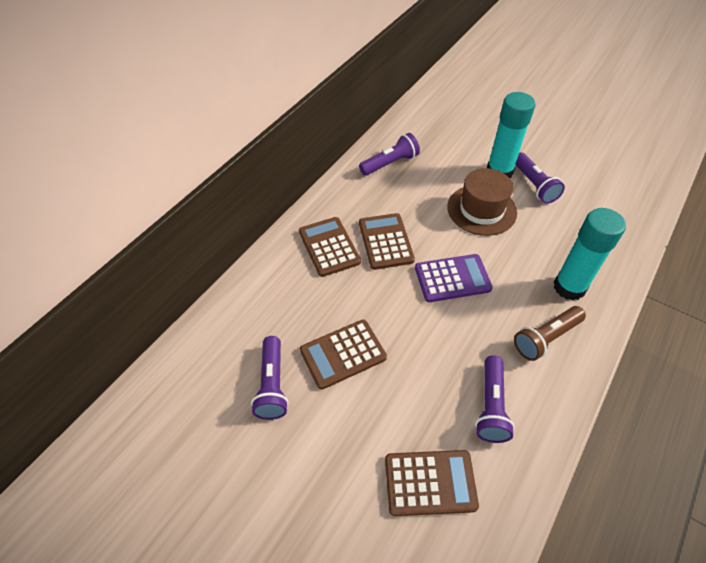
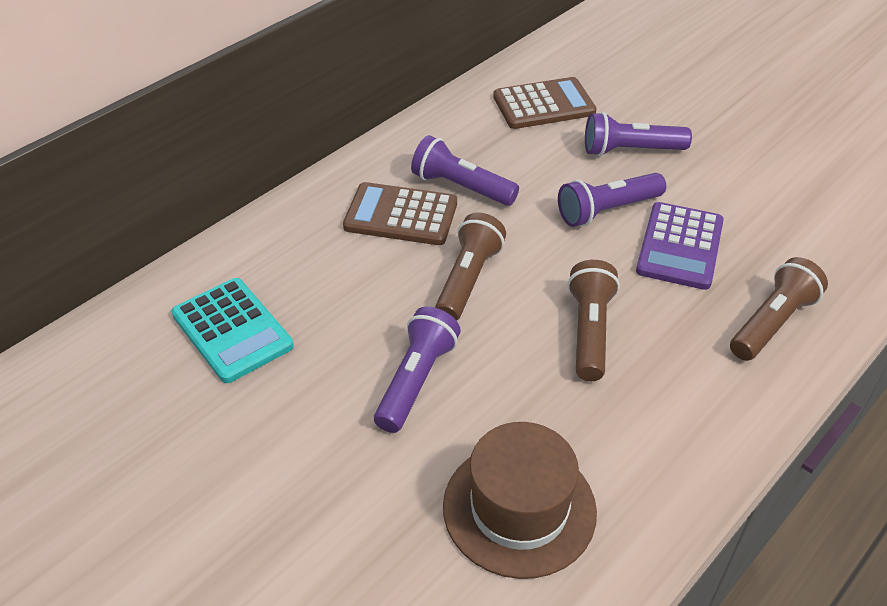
brown calculator: 4 -> 2
brown flashlight: 1 -> 3
turquoise calculator: 0 -> 1
turquoise glue stick: 2 -> 0

